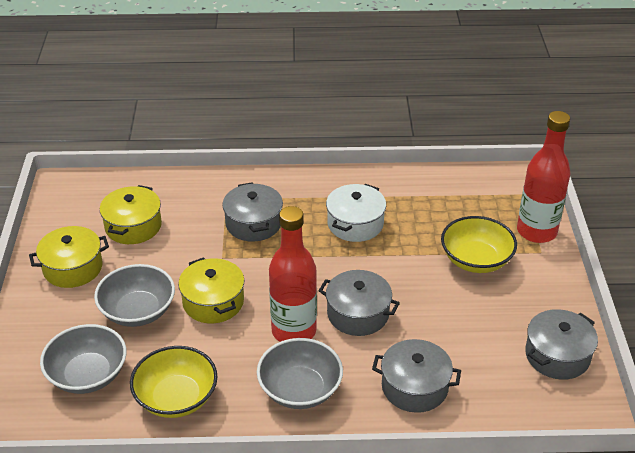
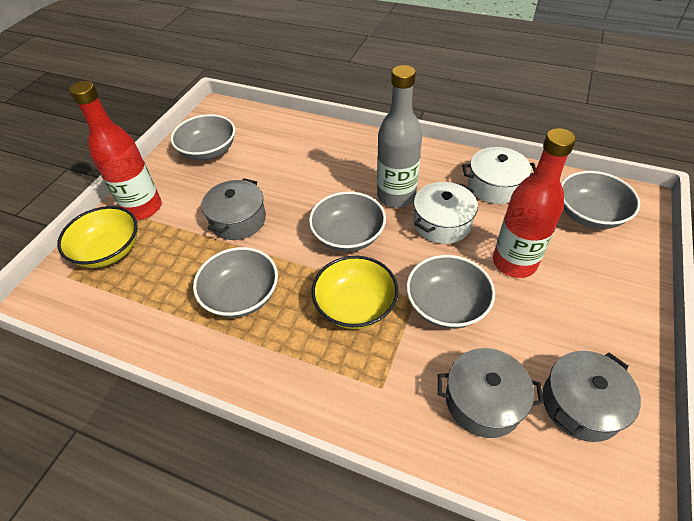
grey bottle: 0 -> 1
grey bowl: 3 -> 5
grey pot: 4 -> 3
white pot: 1 -> 2
yellow pot: 3 -> 0

